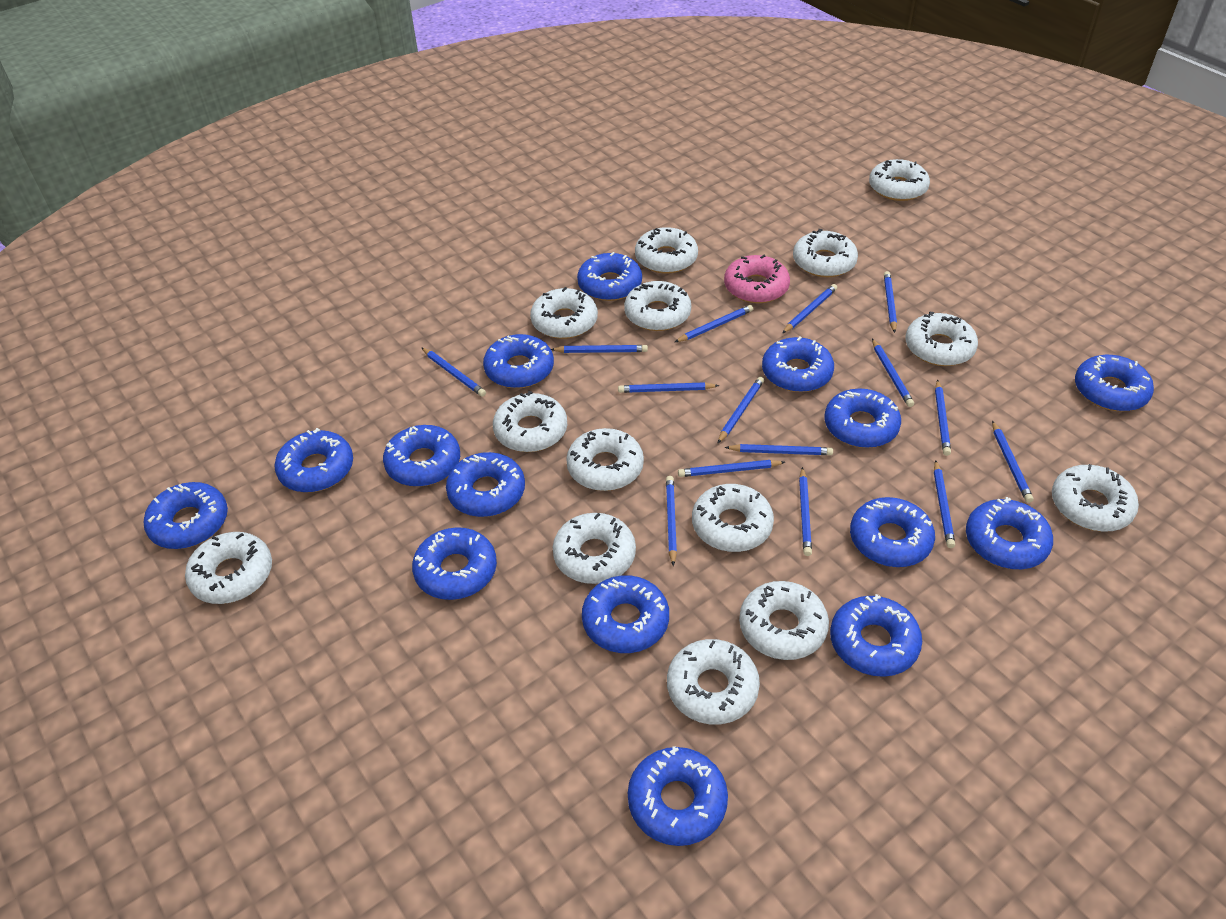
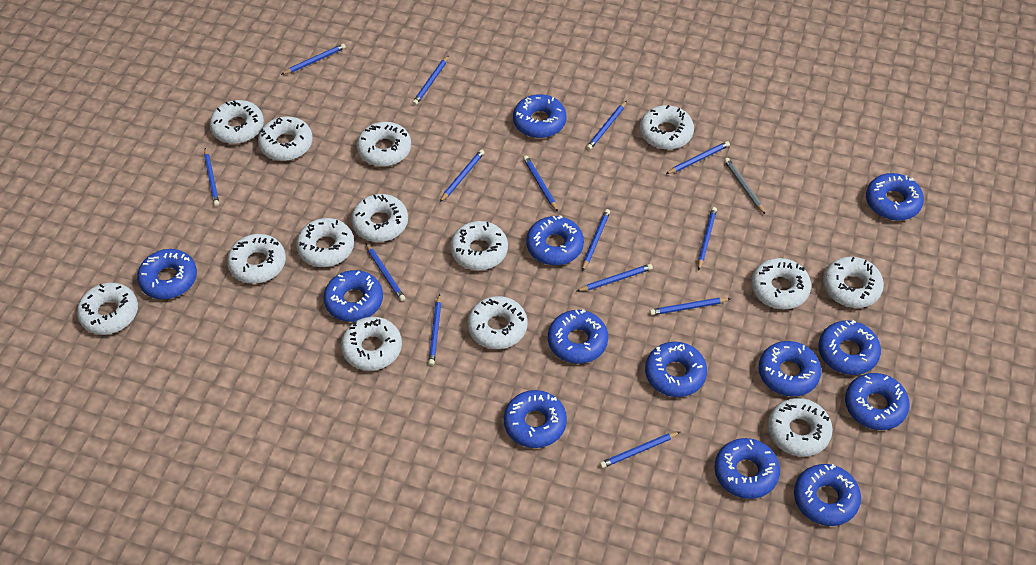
blue donut: 15 -> 13
blue pencil: 15 -> 14
grey pencil: 0 -> 1
pink donut: 1 -> 0

